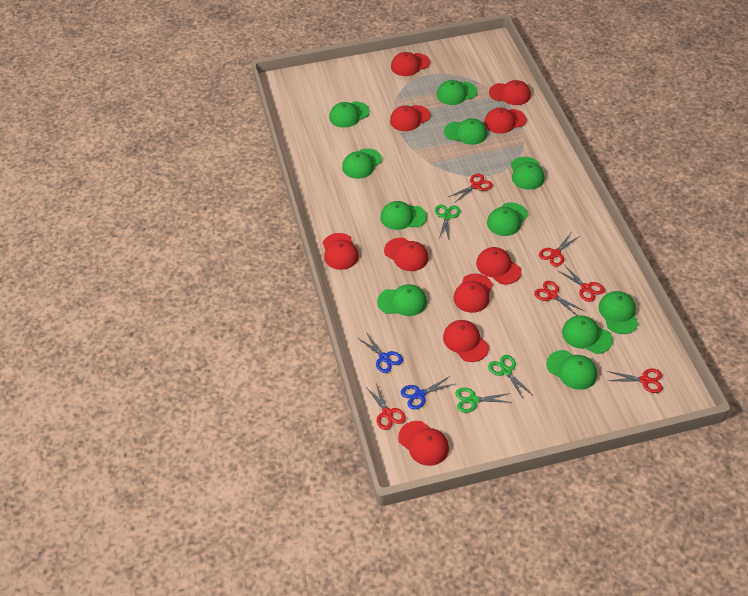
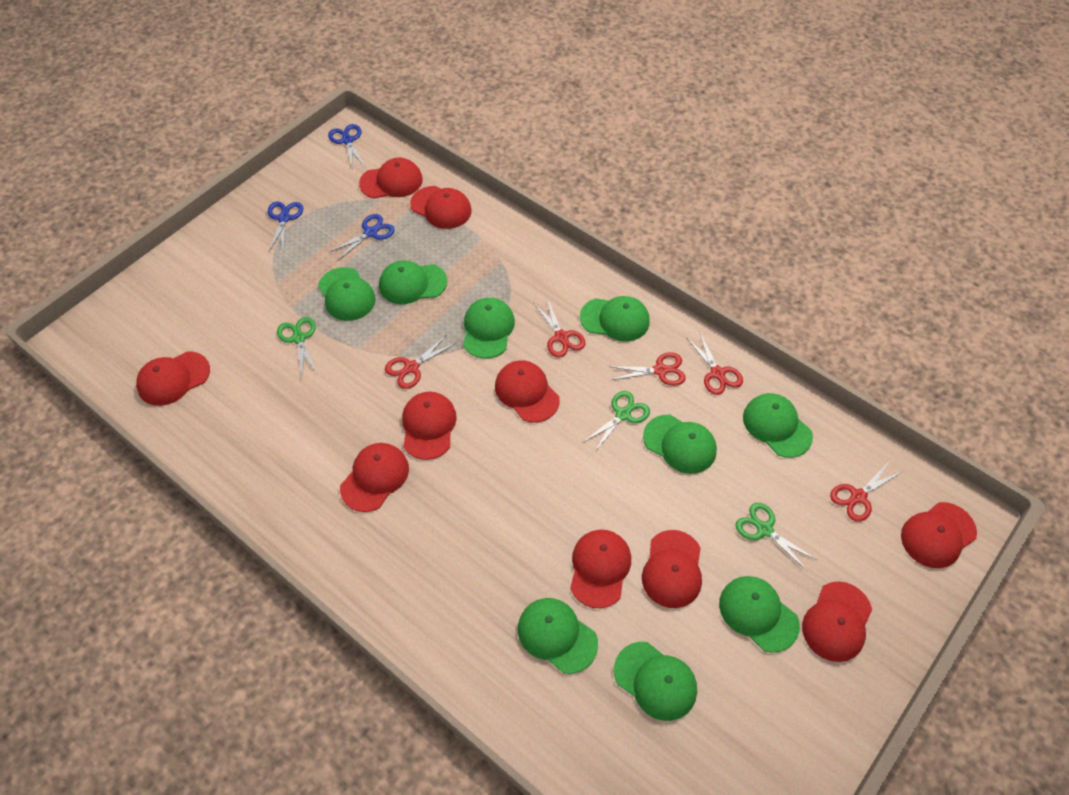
blue scissors: 2 -> 3
green cap: 11 -> 9
red scissors: 6 -> 5

